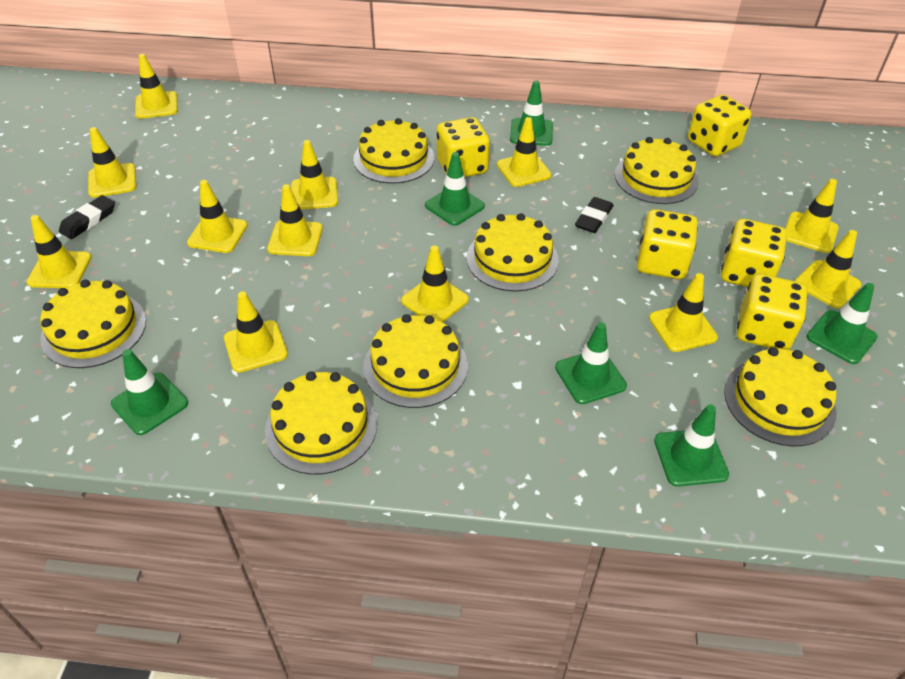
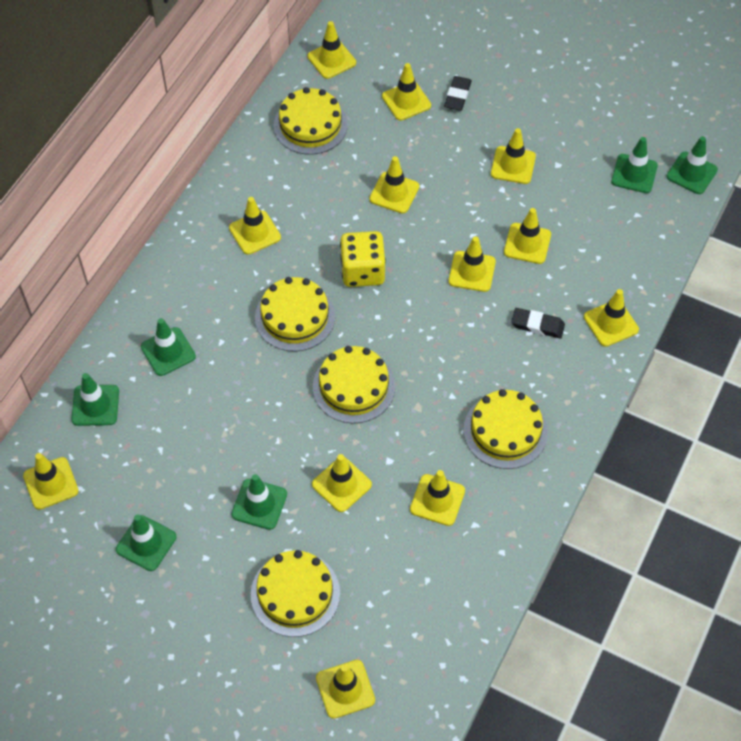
yellow cake: 7 -> 5
yellow dice: 5 -> 1

